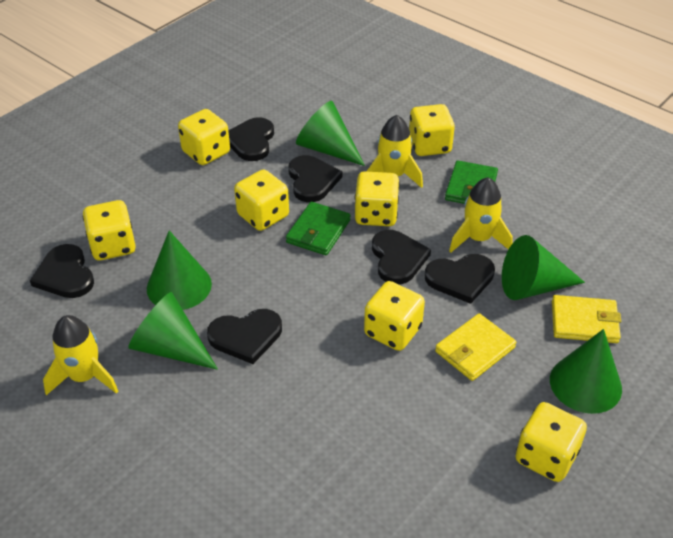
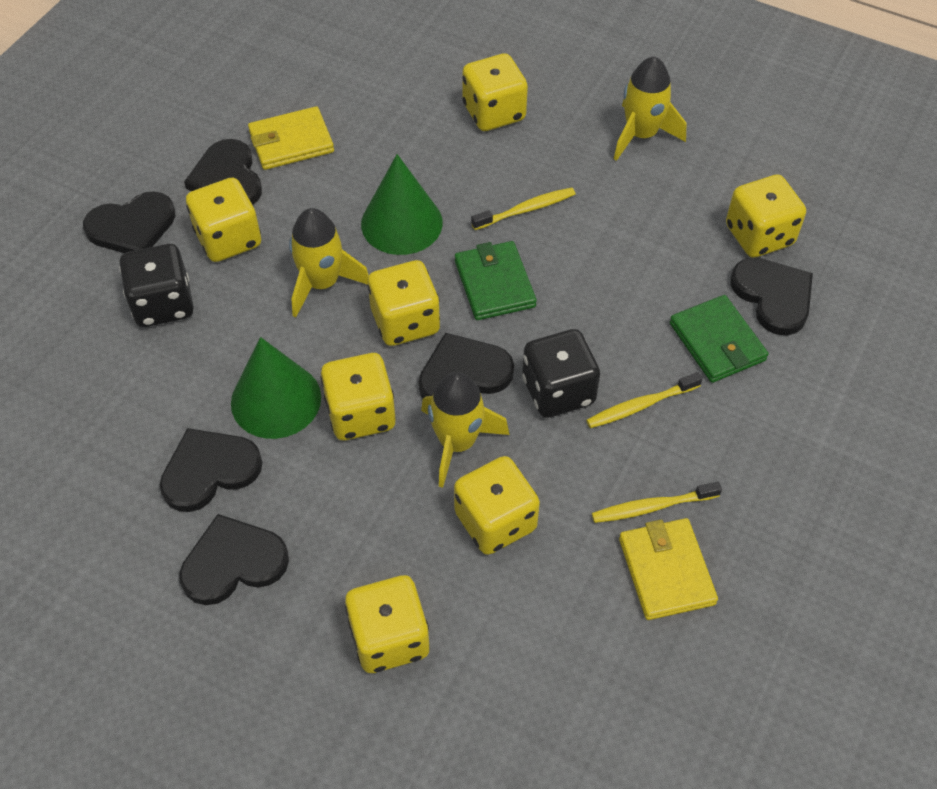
black dice: 0 -> 2
green cone: 5 -> 2
yellow toothbrush: 0 -> 3

